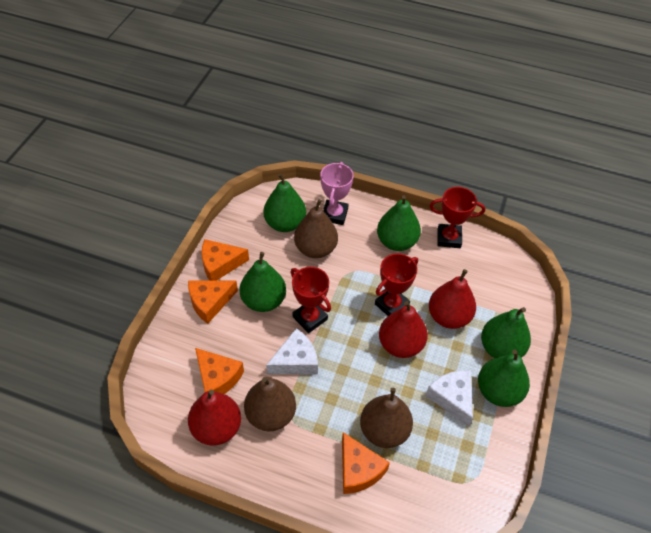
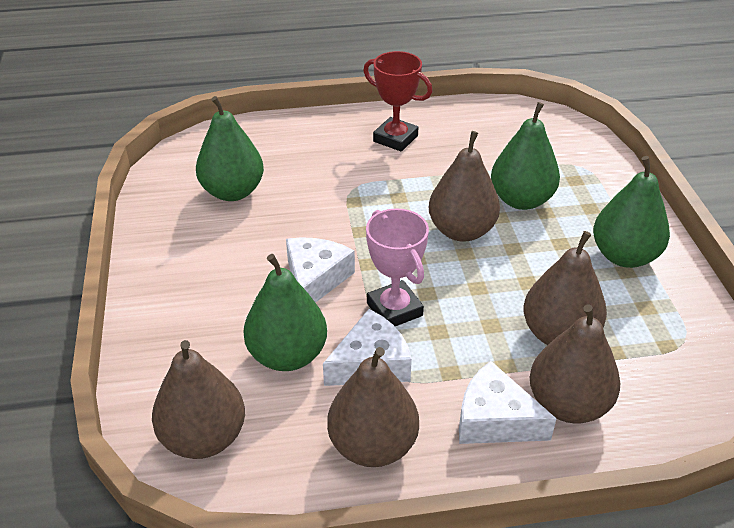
brown pear: 3 -> 5
green pear: 5 -> 4
orange cheese: 4 -> 0
red pear: 3 -> 0
red trophy: 3 -> 1
white cheese: 2 -> 3

